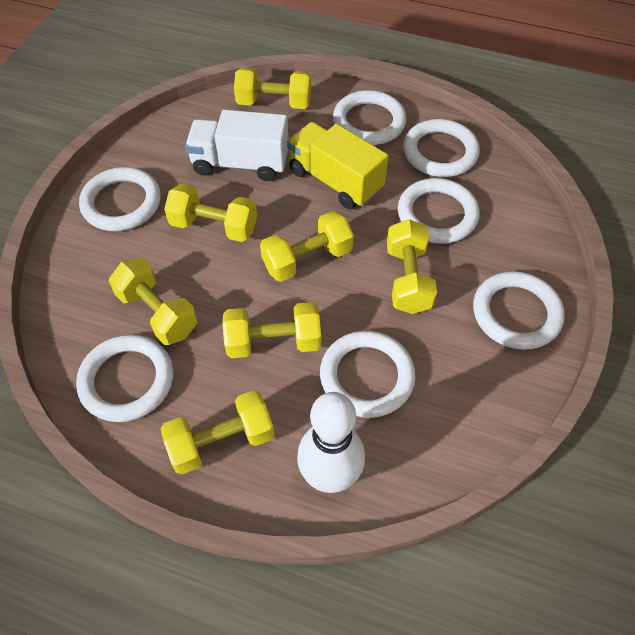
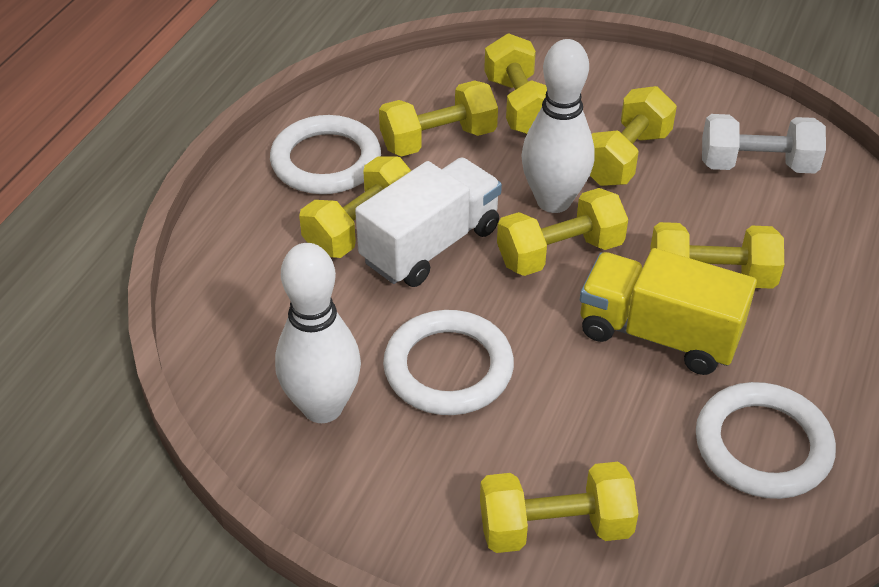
white bowling pin: 1 -> 2
white dumbbell: 0 -> 1
white ring: 7 -> 3

